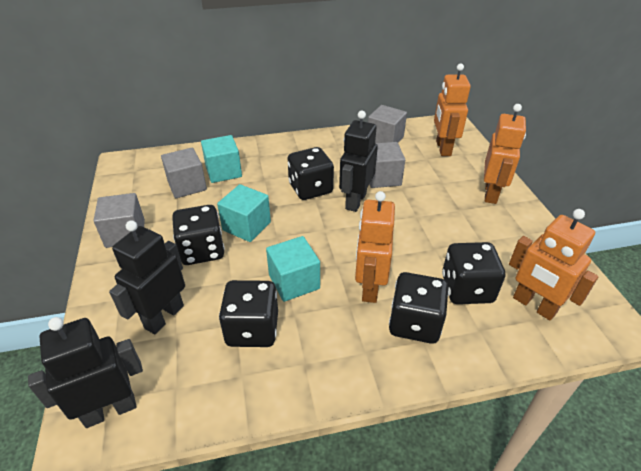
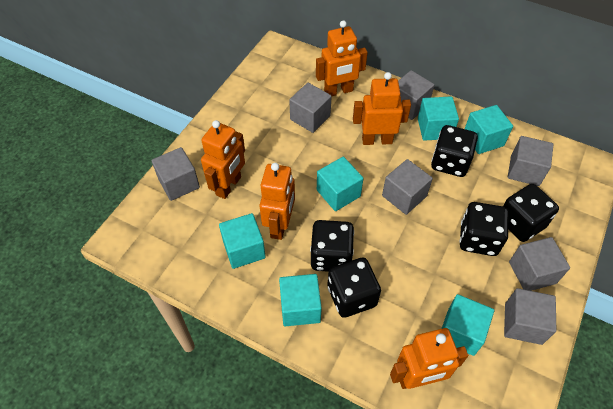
black robot: 3 -> 0
grey cube: 4 -> 7
orange robot: 4 -> 5
turquoise cube: 3 -> 6

